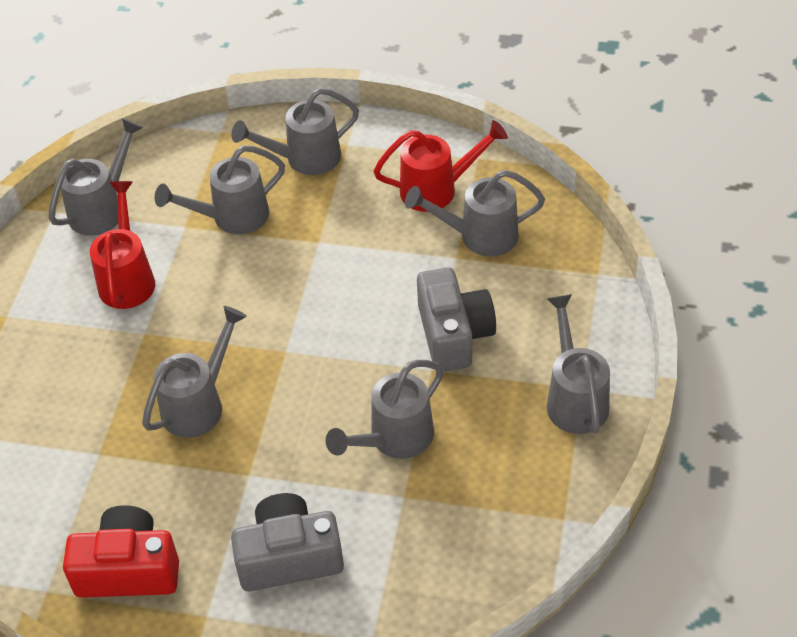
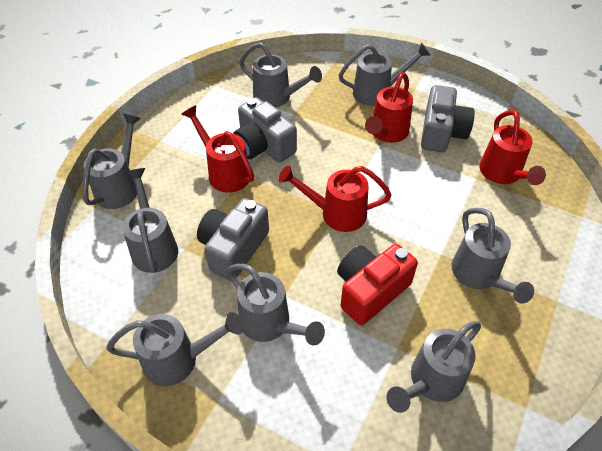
grey camera: 2 -> 3
grey watering can: 7 -> 8
red watering can: 2 -> 4

